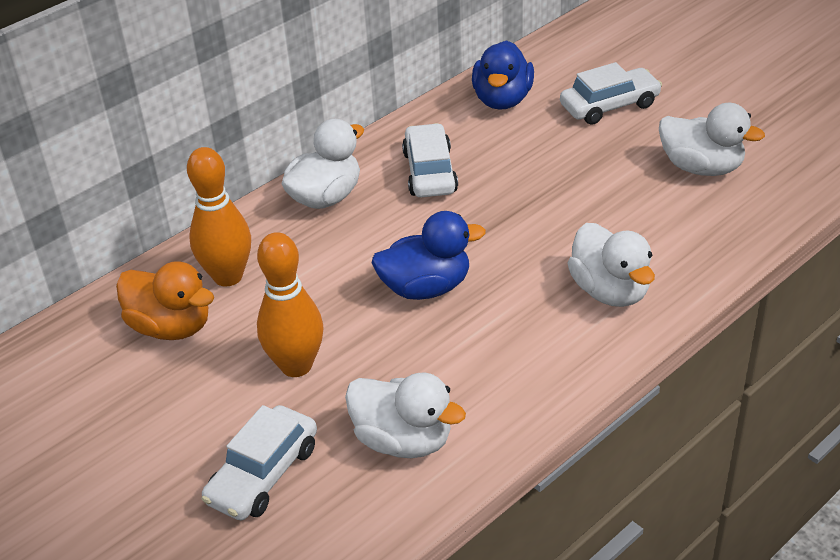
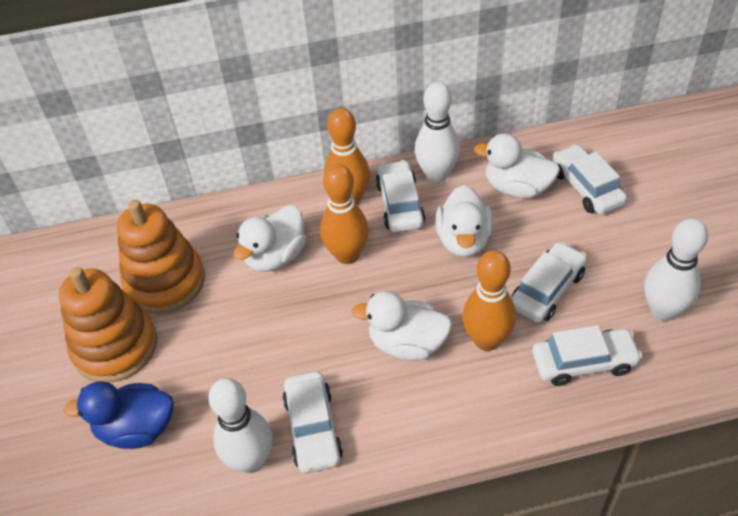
blue duck: 2 -> 1
orange bowling pin: 2 -> 3
orange duck: 1 -> 0
orange stacking toy: 0 -> 2
white bowling pin: 0 -> 3
white car: 3 -> 5

